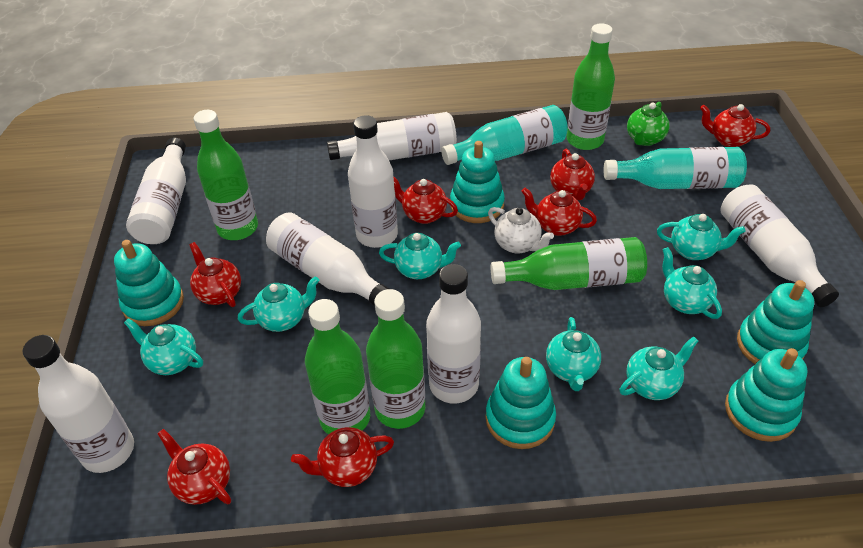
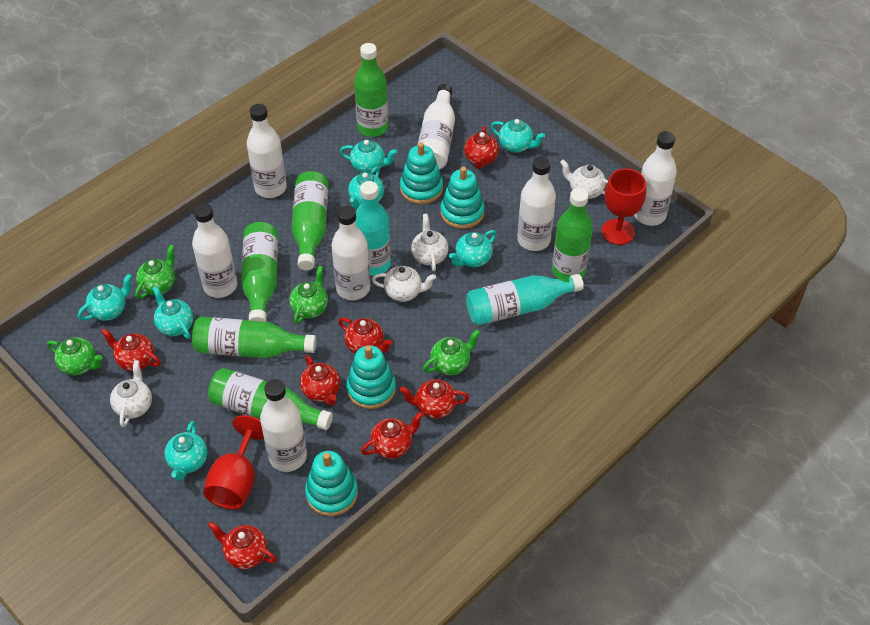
green bottle: 5 -> 6
green teapot: 1 -> 4
red goblet: 0 -> 2
turquoise stacking toy: 5 -> 4
white teapot: 1 -> 4

